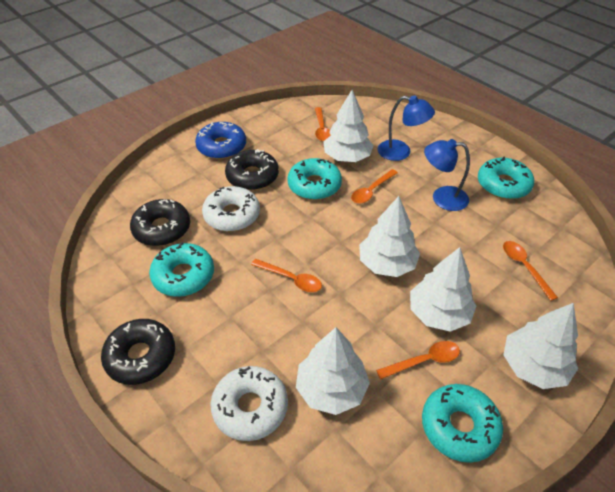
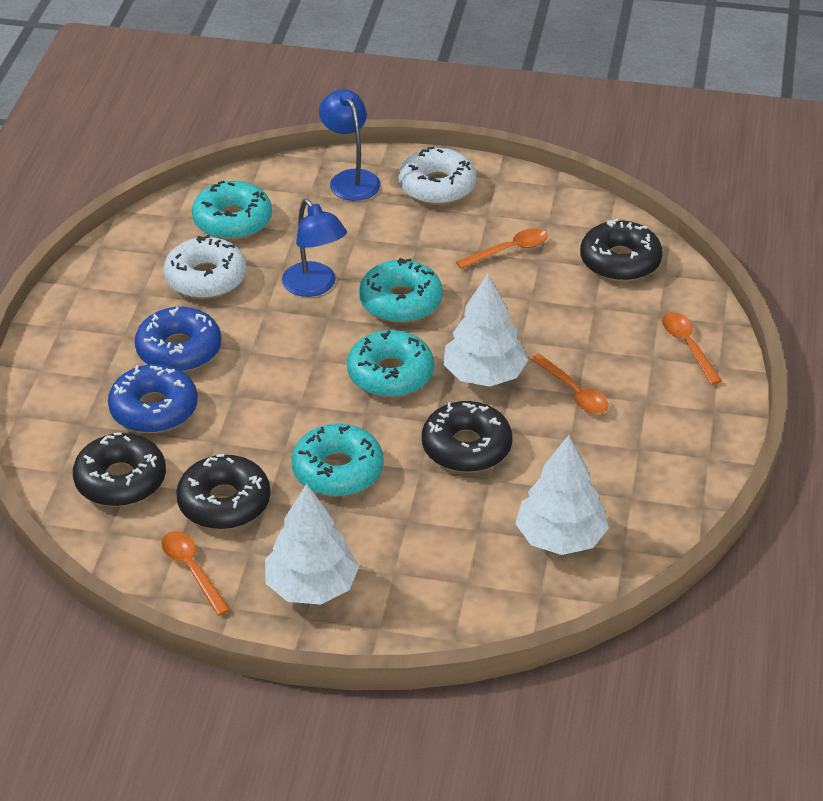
black donut: 3 -> 4
blue donut: 1 -> 2
orange spoon: 5 -> 4
white tree: 5 -> 3

